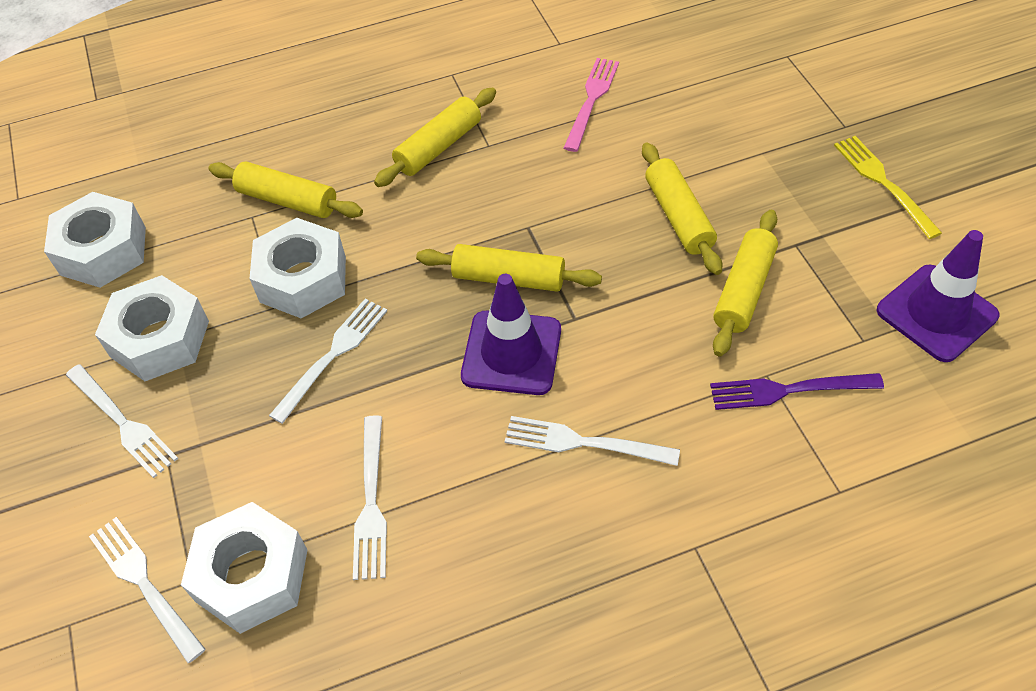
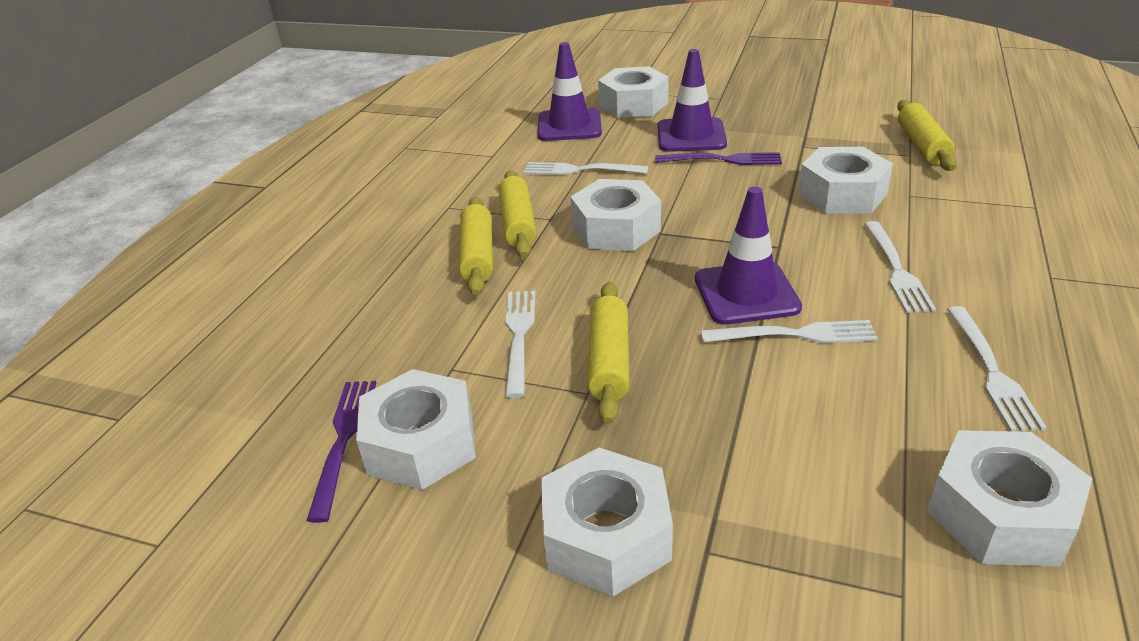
pink fork: 1 -> 0
purple fork: 1 -> 2
purple traffic cone: 2 -> 3
white nut: 4 -> 6
yellow fork: 1 -> 0
yellow rolling pin: 5 -> 4

